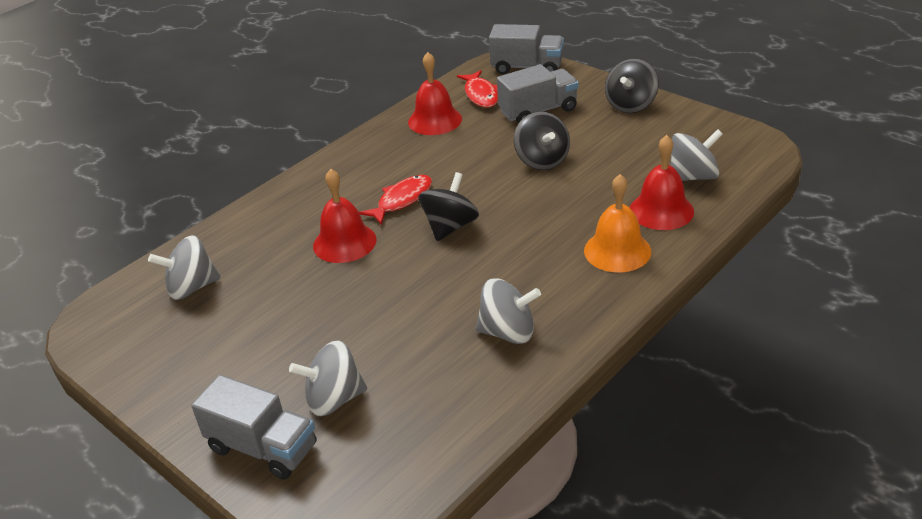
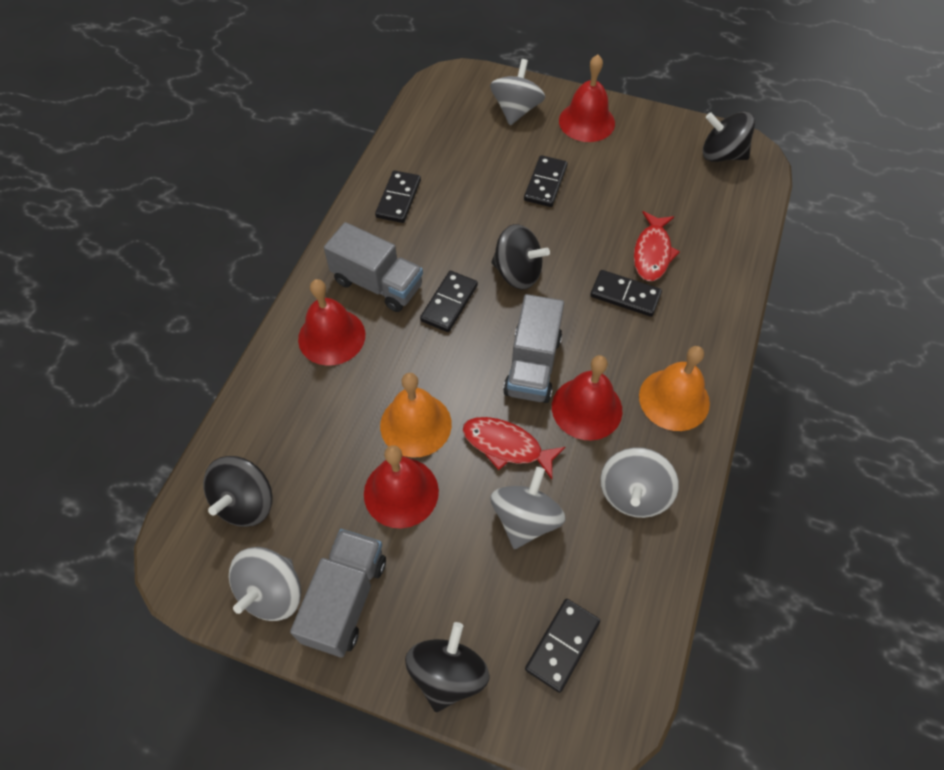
black domino: 0 -> 5
black spinning top: 3 -> 4
orange bell: 1 -> 2
red bell: 3 -> 4

